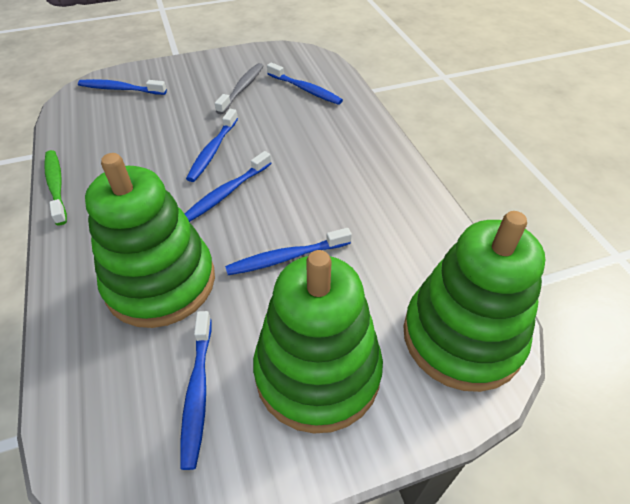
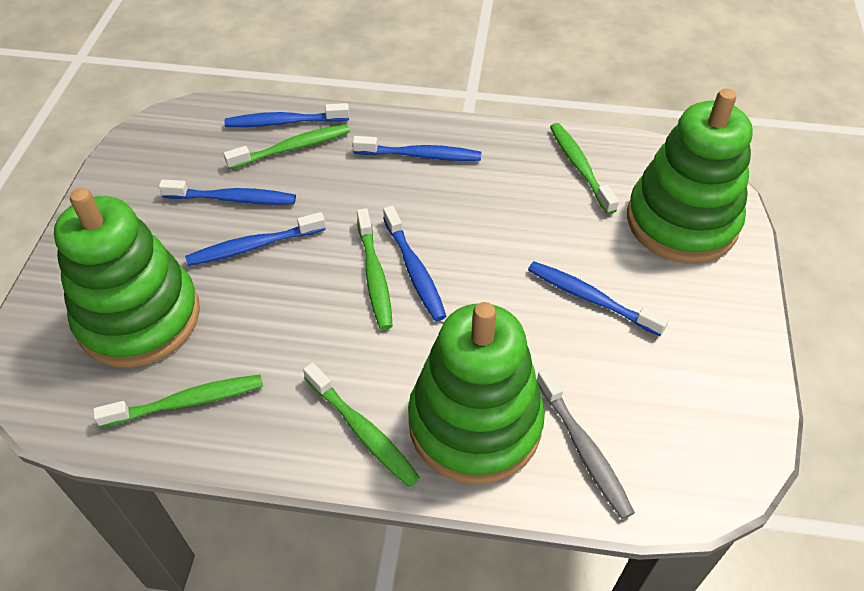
green toothbrush: 1 -> 5

